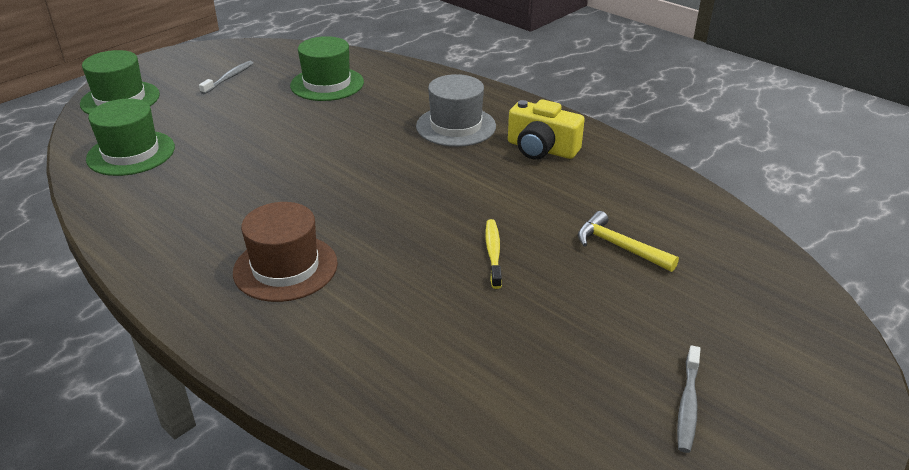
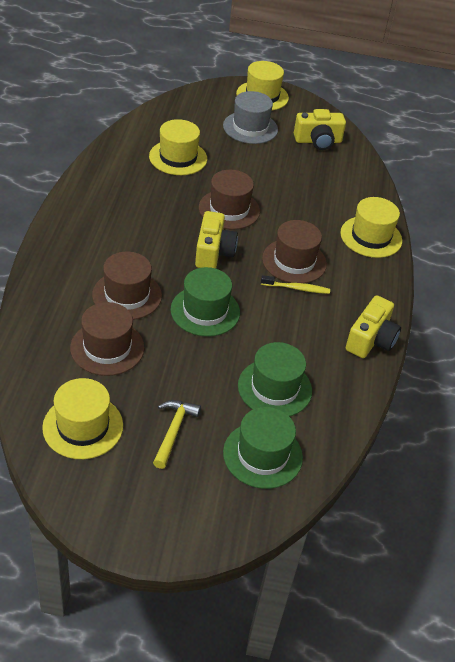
brown hat: 1 -> 4
grey toothbrush: 2 -> 0
yellow camera: 1 -> 3
yellow hat: 0 -> 4

